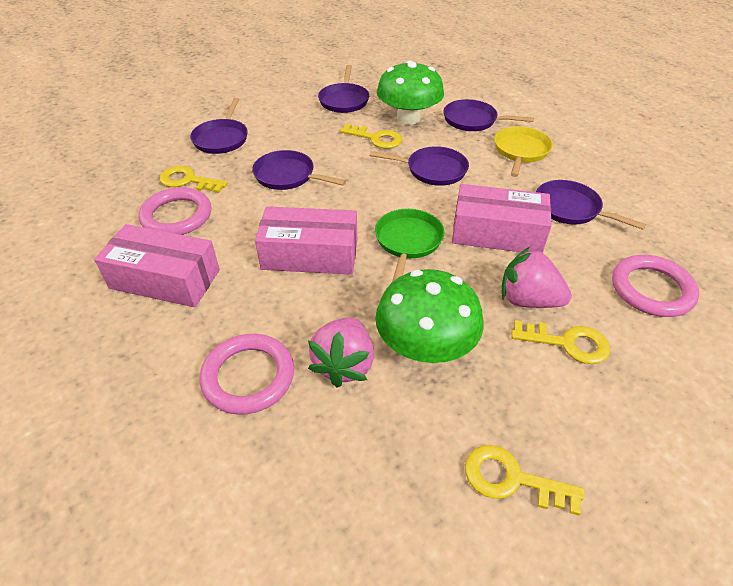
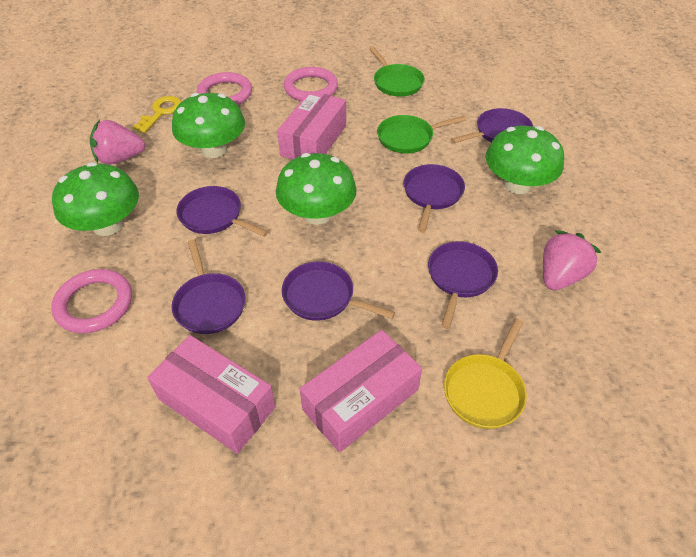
green mushroom: 2 -> 4
green pan: 1 -> 2
yellow key: 4 -> 1

